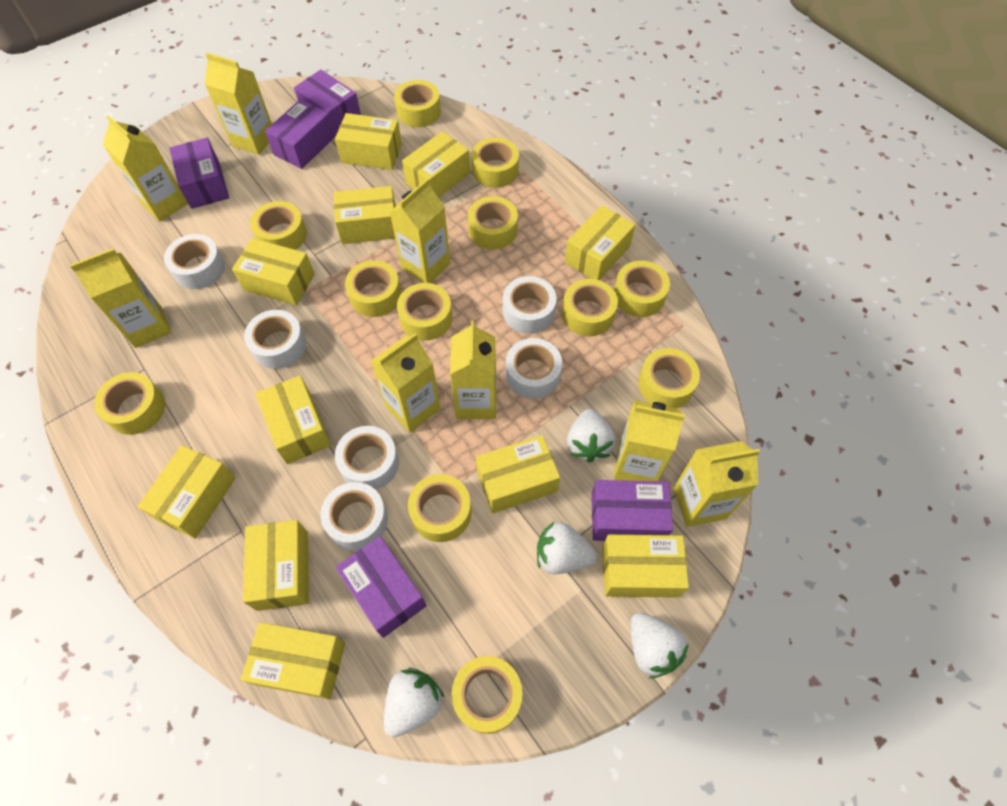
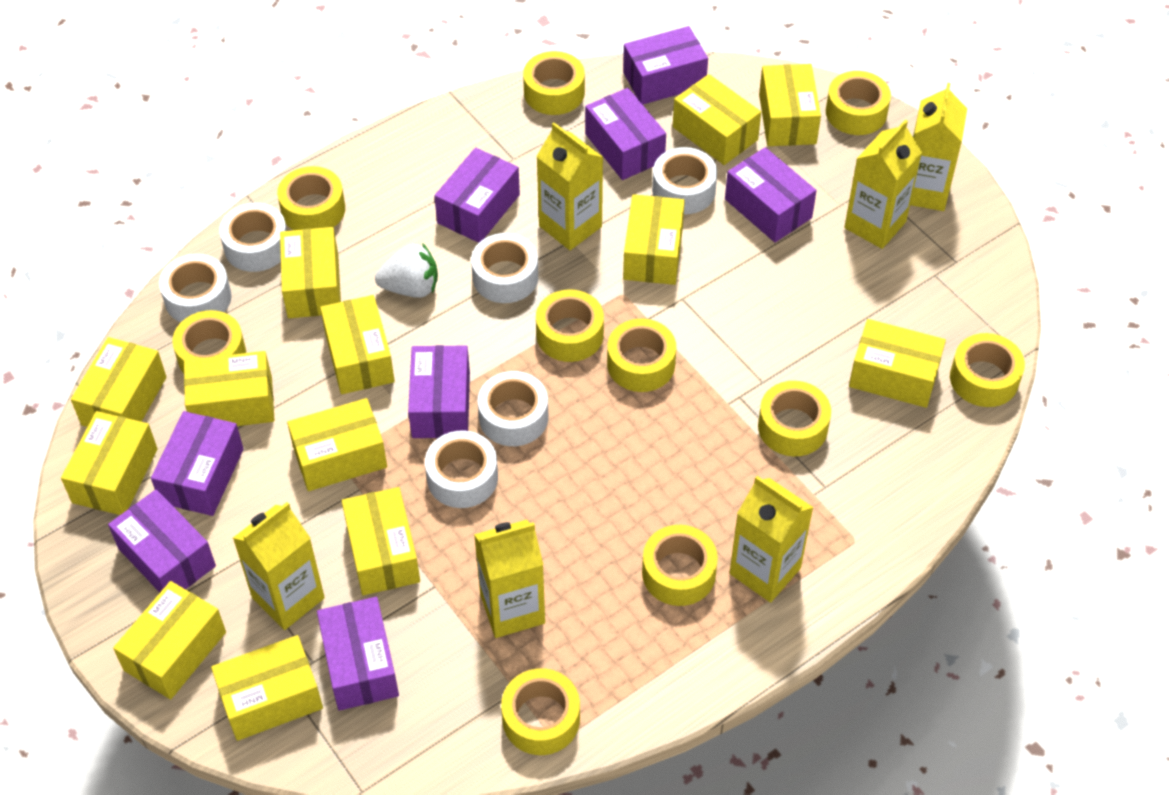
purple box: 5 -> 8
white strawberry: 4 -> 1
yellow box: 11 -> 13
yellow carton: 8 -> 6
yellow tape: 12 -> 10

